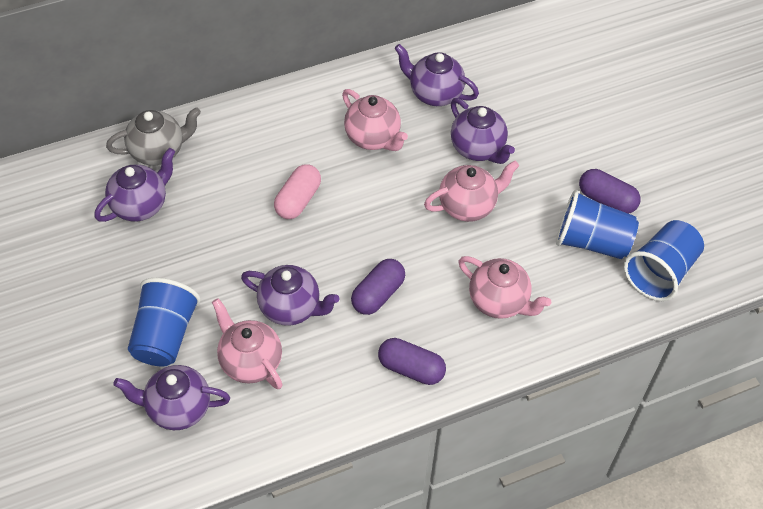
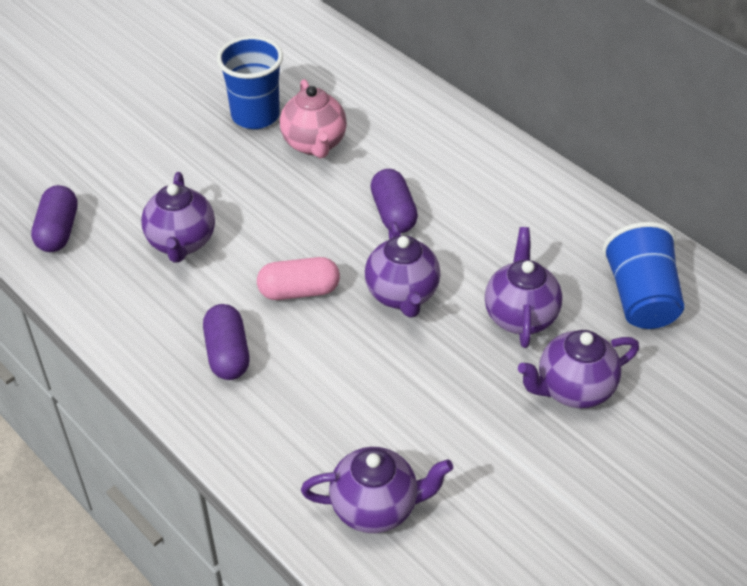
blue cup: 3 -> 2
grey teapot: 1 -> 0
pink teapot: 4 -> 1

